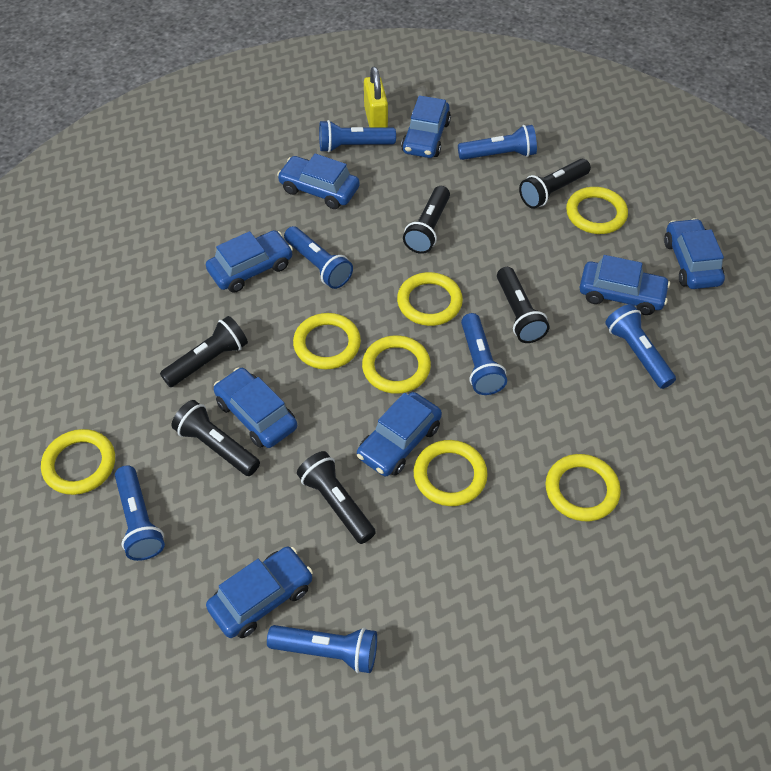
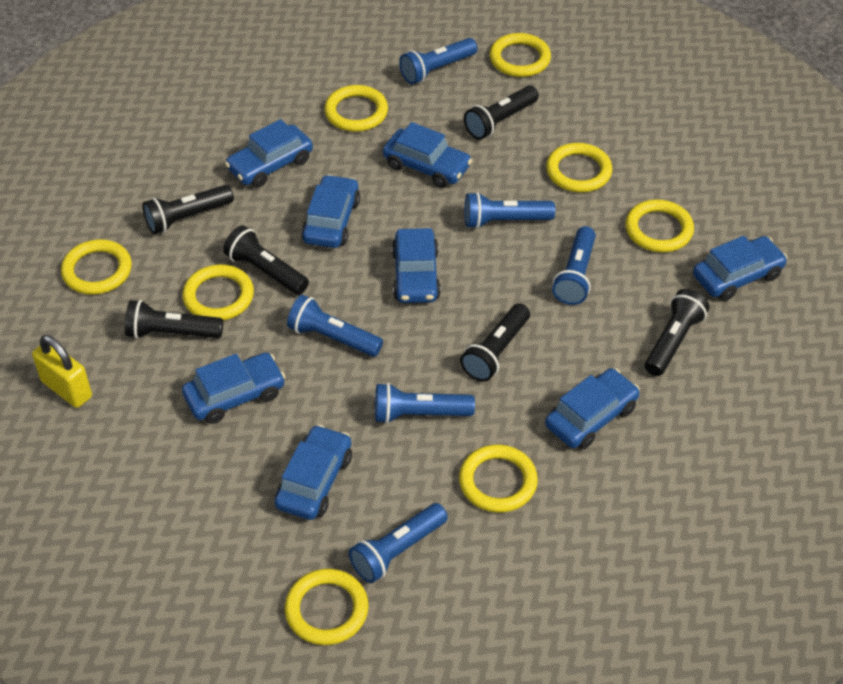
blue flashlight: 7 -> 6
yellow ring: 7 -> 8

